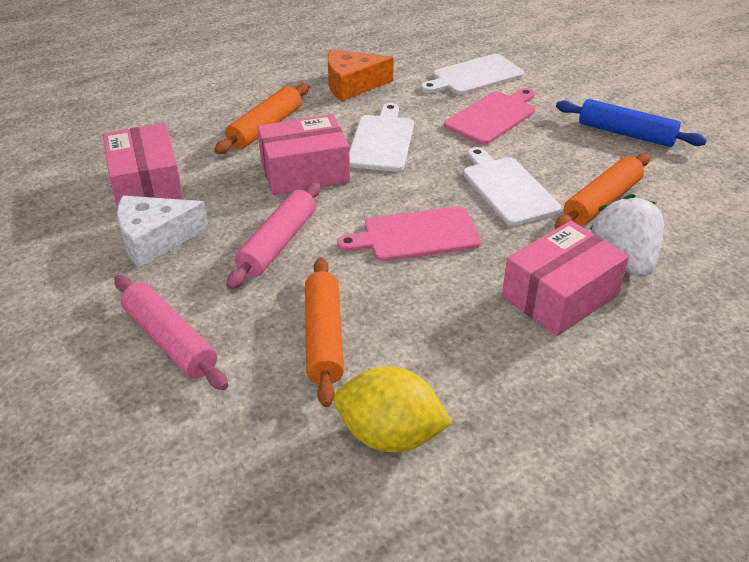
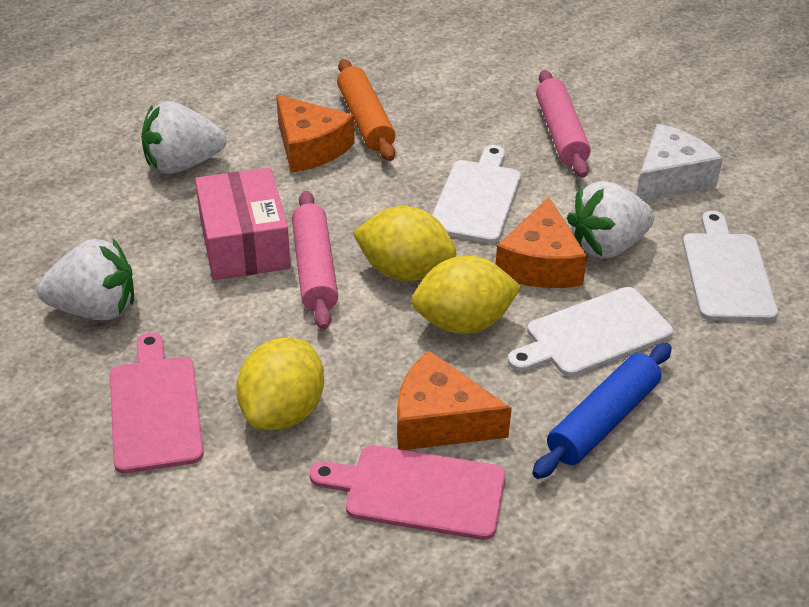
orange cheese: 1 -> 3
orange rolling pin: 3 -> 1
pink box: 3 -> 1
white strawberry: 1 -> 3
yellow lemon: 1 -> 3

